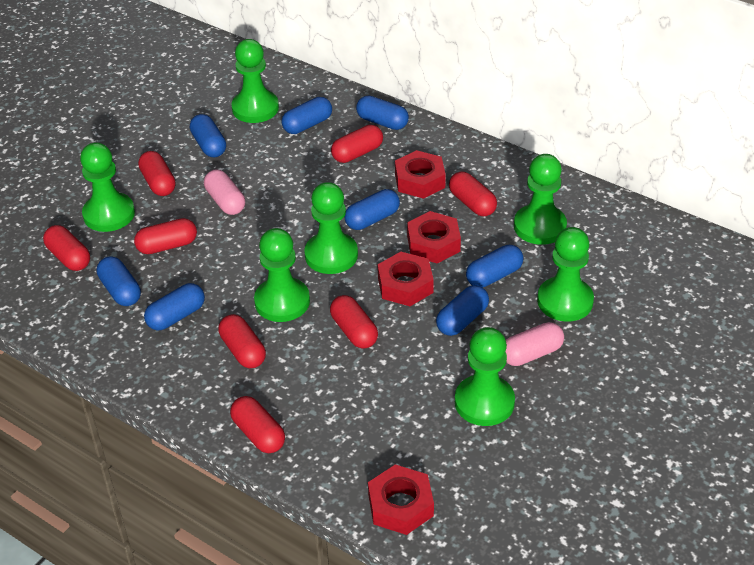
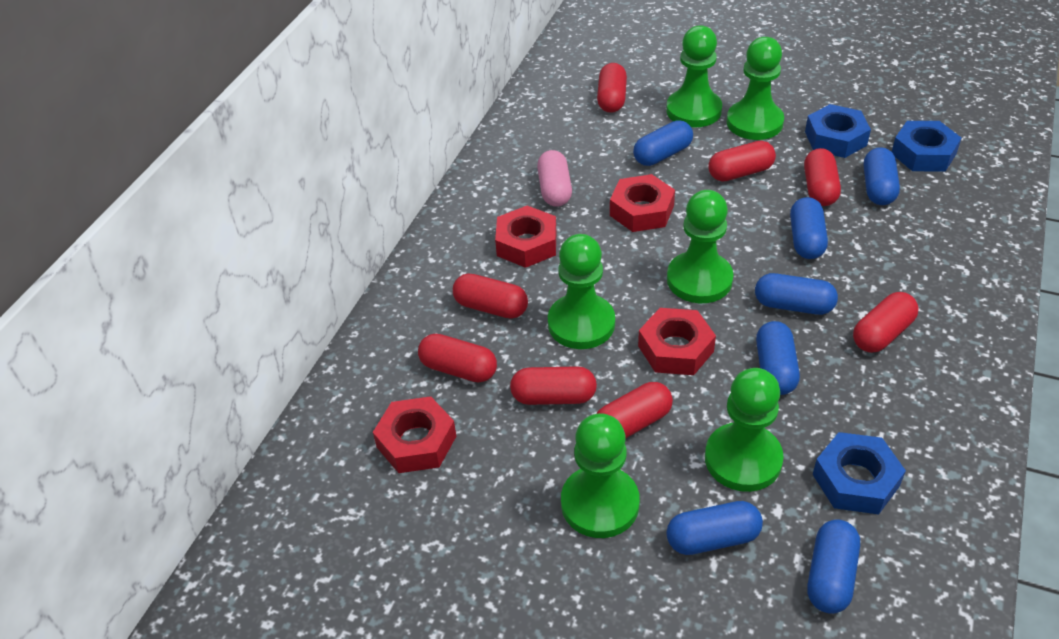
blue capsule: 8 -> 7
blue nut: 0 -> 3
green pawn: 7 -> 6
pink capsule: 2 -> 1

